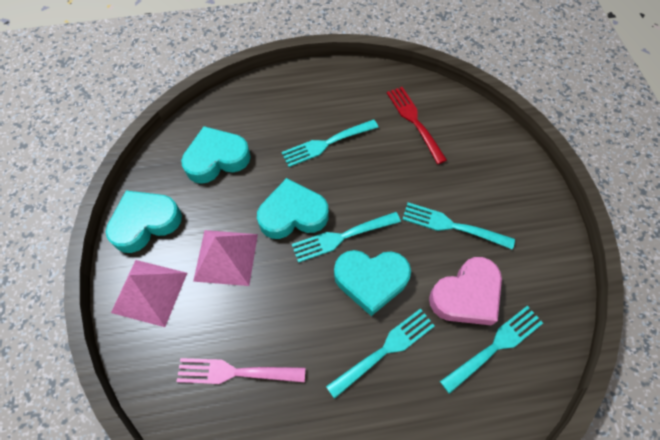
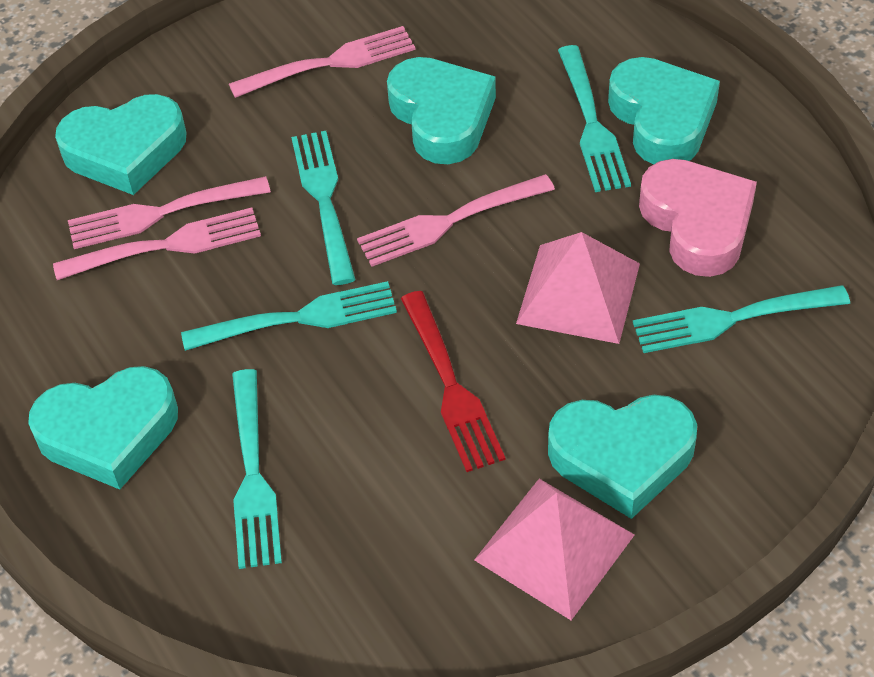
pink fork: 1 -> 4
turquoise heart: 4 -> 5

